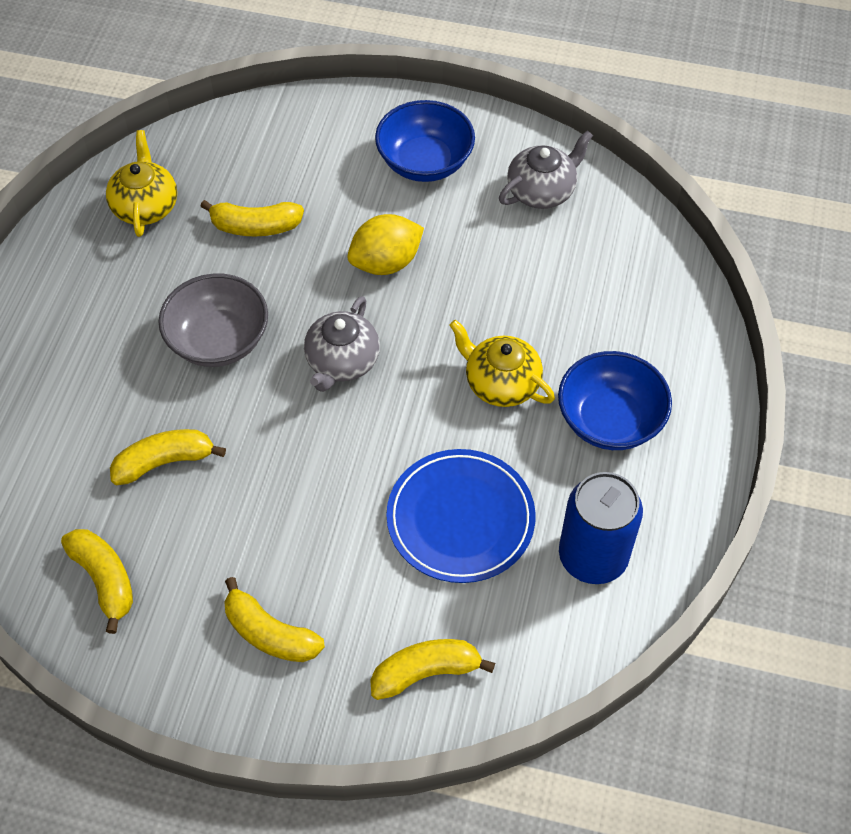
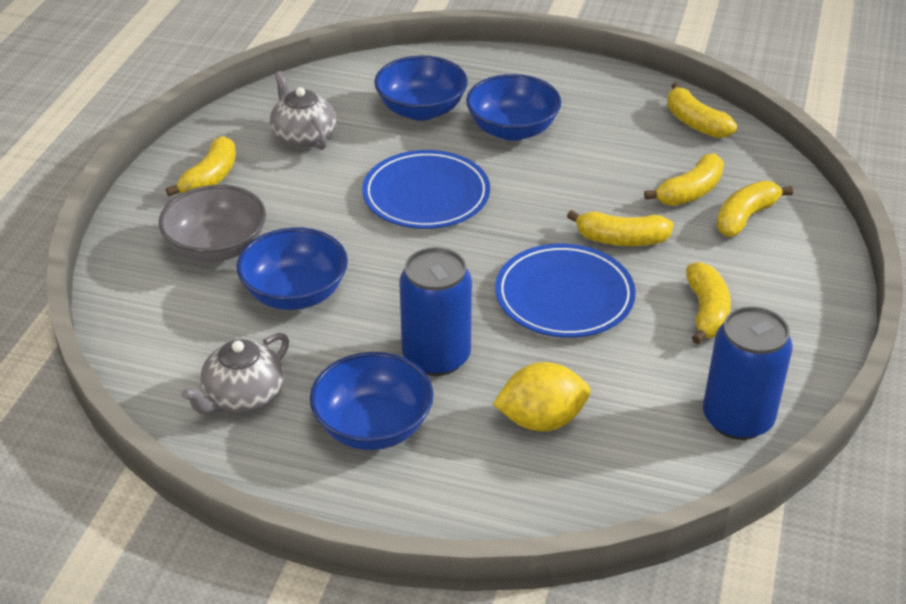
blue bowl: 2 -> 4
blue can: 1 -> 2
blue plate: 1 -> 2
yellow banana: 5 -> 6
yellow teapot: 2 -> 0

